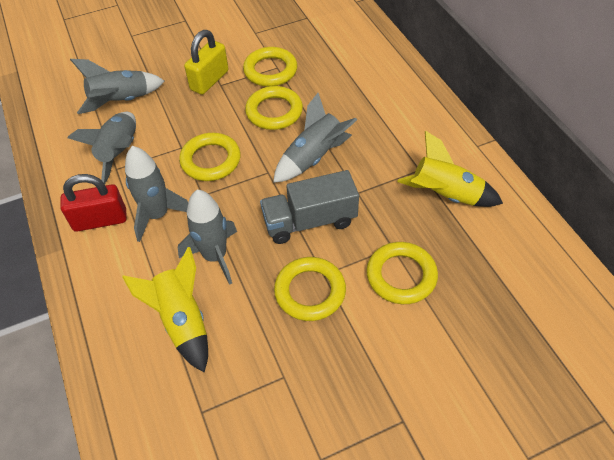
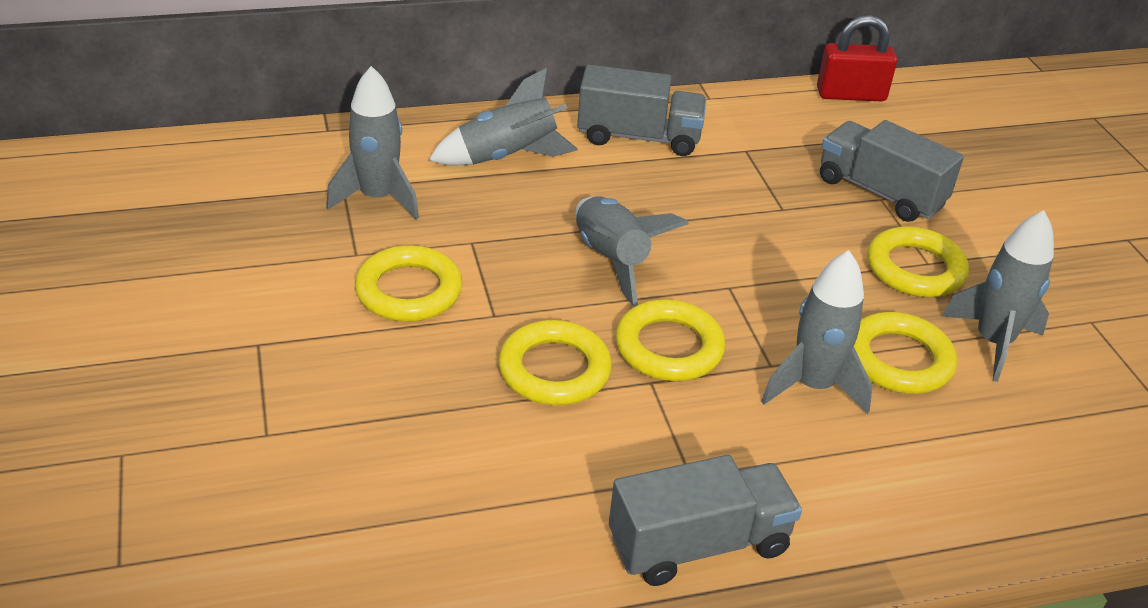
grey truck: 1 -> 3
yellow padlock: 1 -> 0
yellow rocket: 2 -> 0

